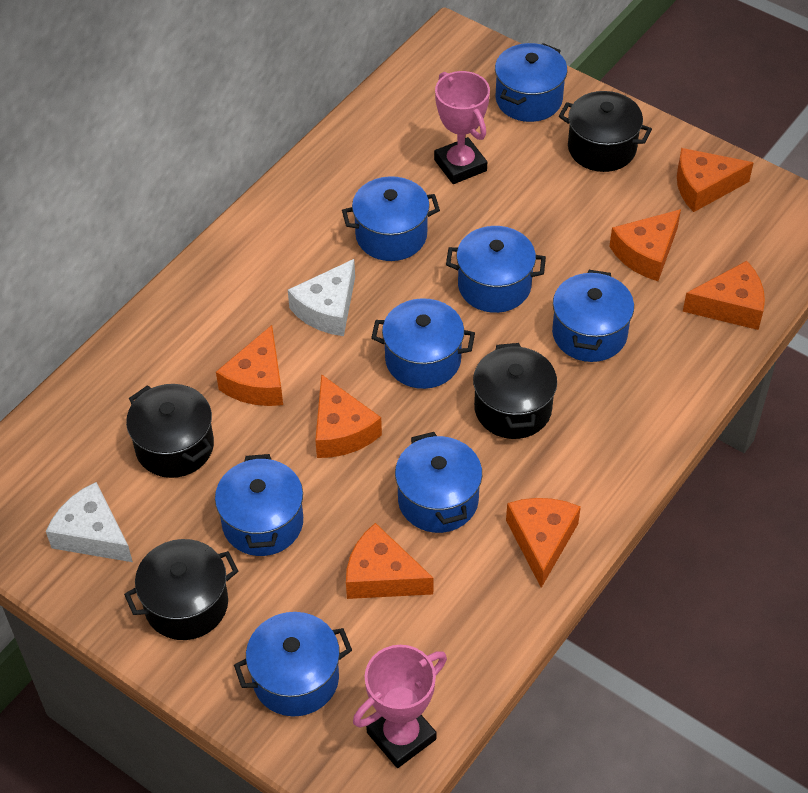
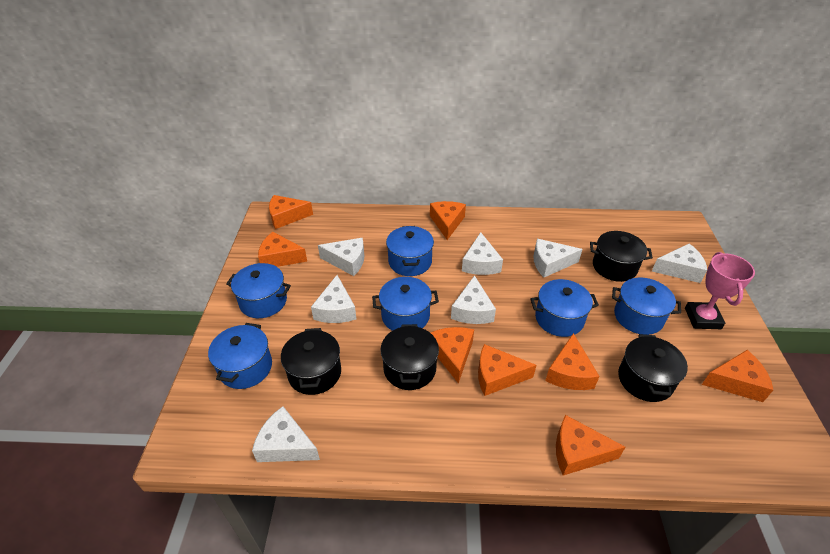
blue pot: 8 -> 6
orange cheese: 7 -> 8
pink trophy: 2 -> 1
white cheese: 2 -> 7

